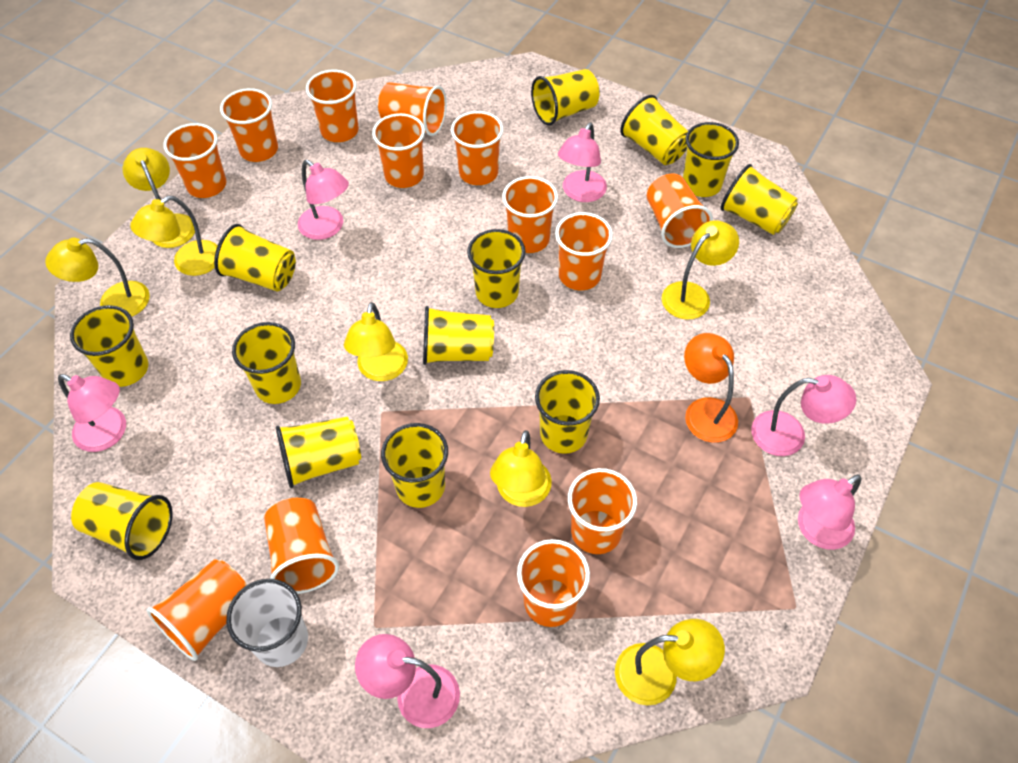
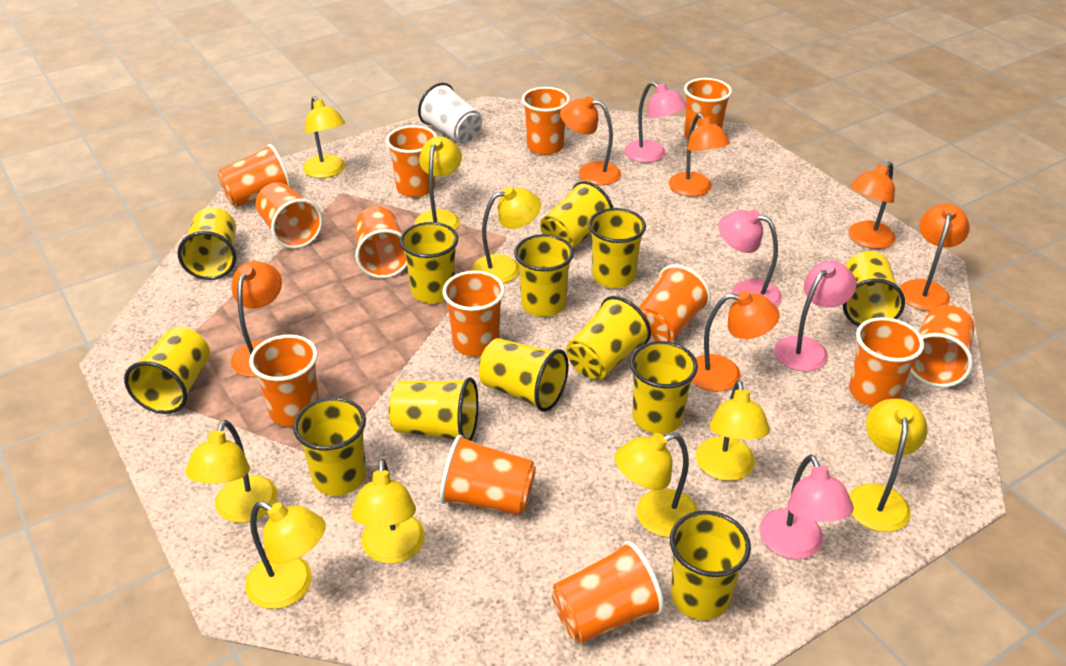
orange lamp: 1 -> 6
pink lamp: 6 -> 4
yellow lamp: 7 -> 9

